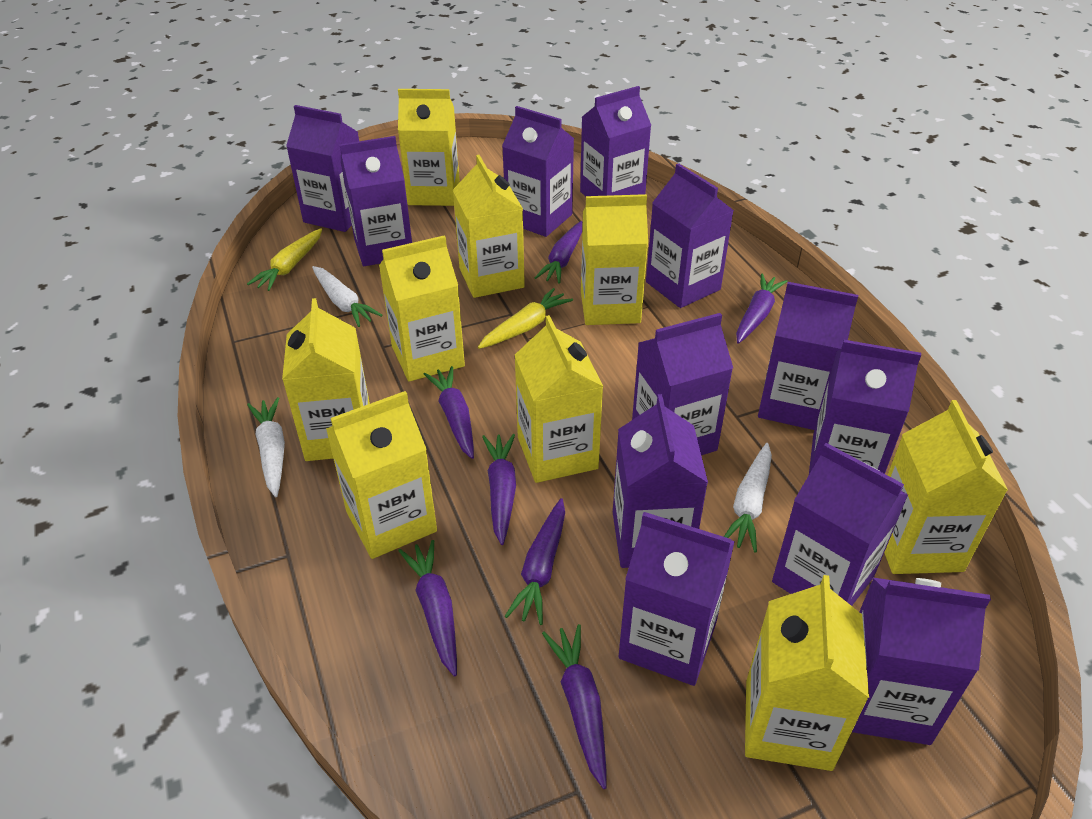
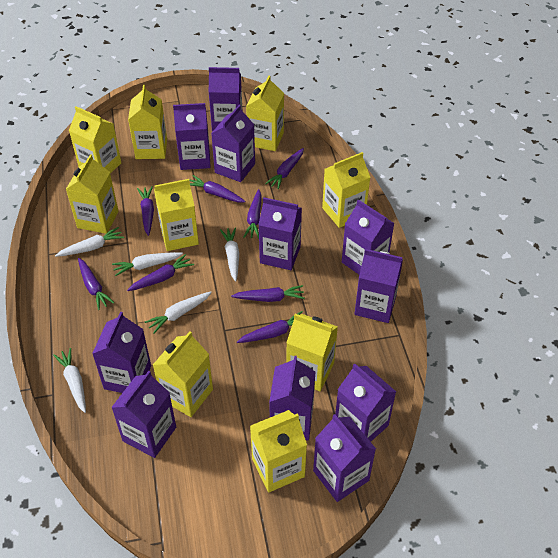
purple carrot: 7 -> 8
purple carton: 12 -> 11
white carrot: 3 -> 5
yellow carrot: 2 -> 0

